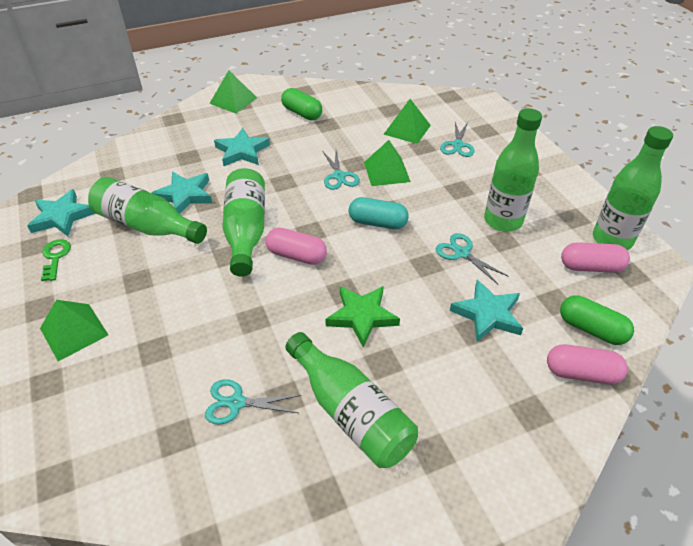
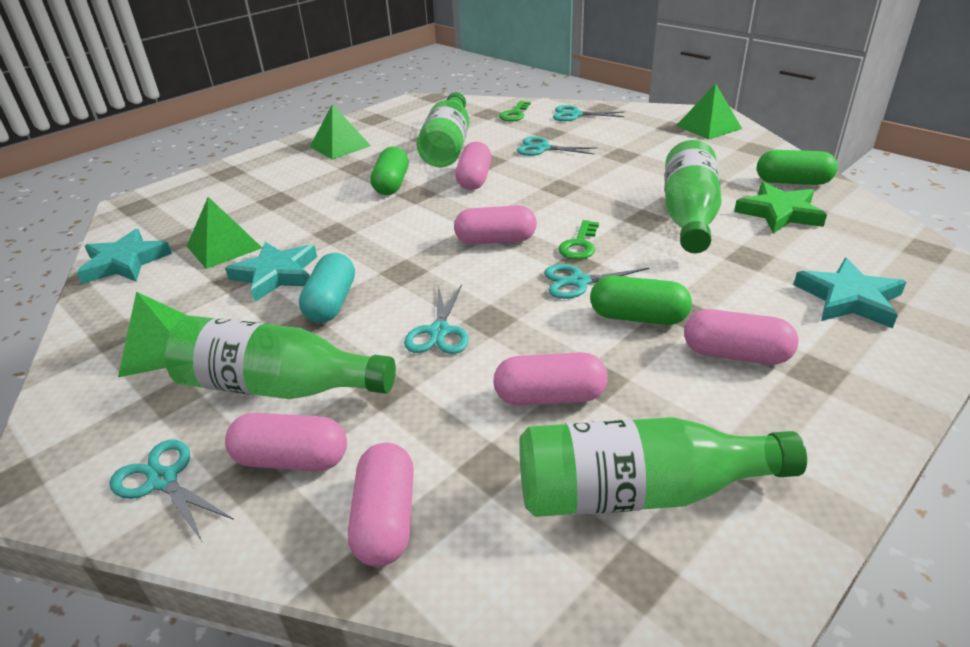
green bottle: 5 -> 4
green capsule: 2 -> 3
green key: 1 -> 2
pink capsule: 3 -> 6
turquoise scissors: 4 -> 5
turquoise star: 4 -> 3

